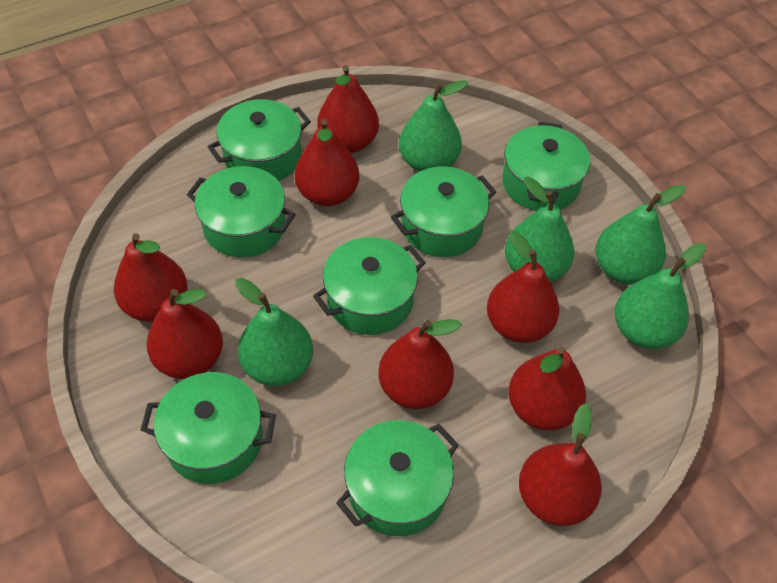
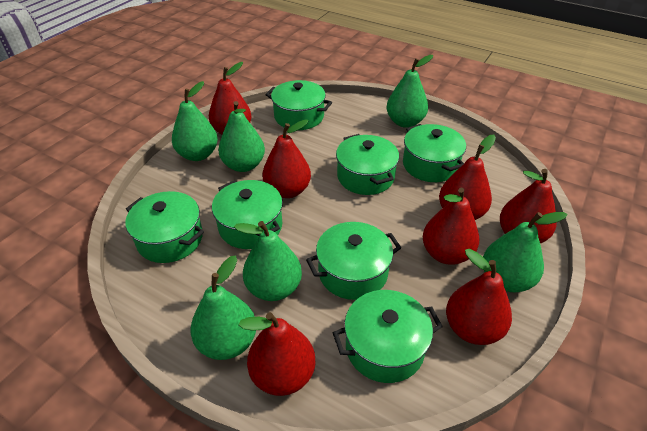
green pear: 5 -> 6
red pear: 8 -> 7

